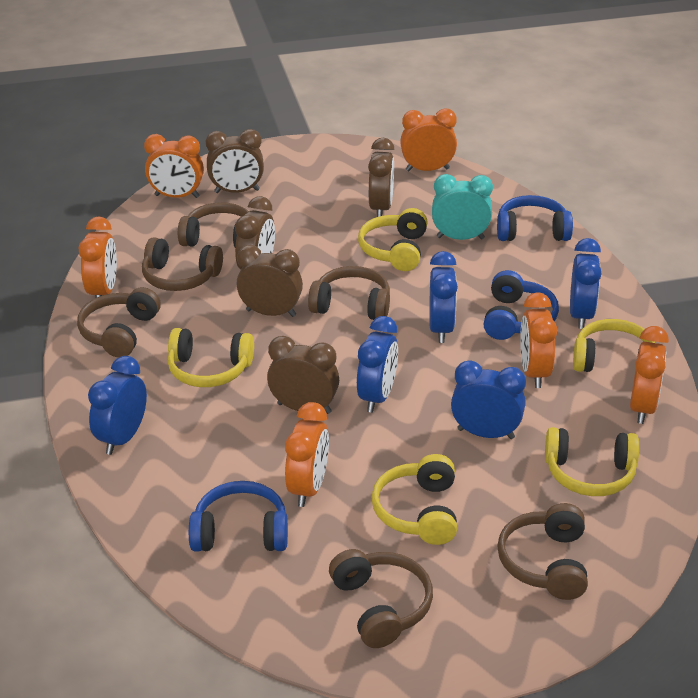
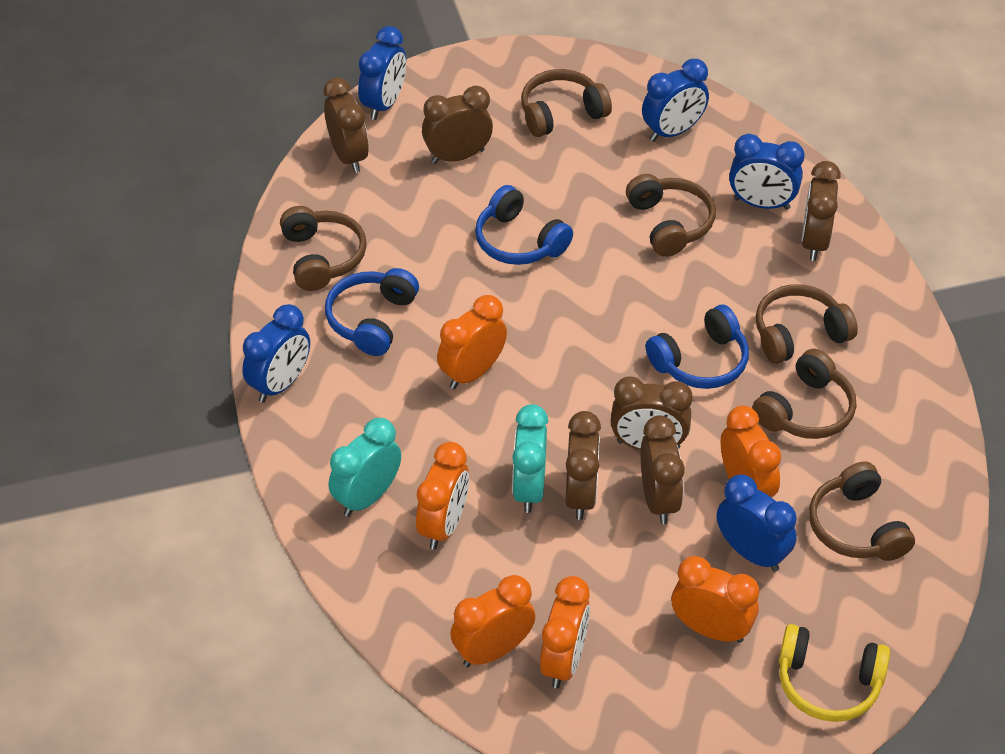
brown clock: 5 -> 6
turquoise clock: 1 -> 2
yellow headphones: 5 -> 1

